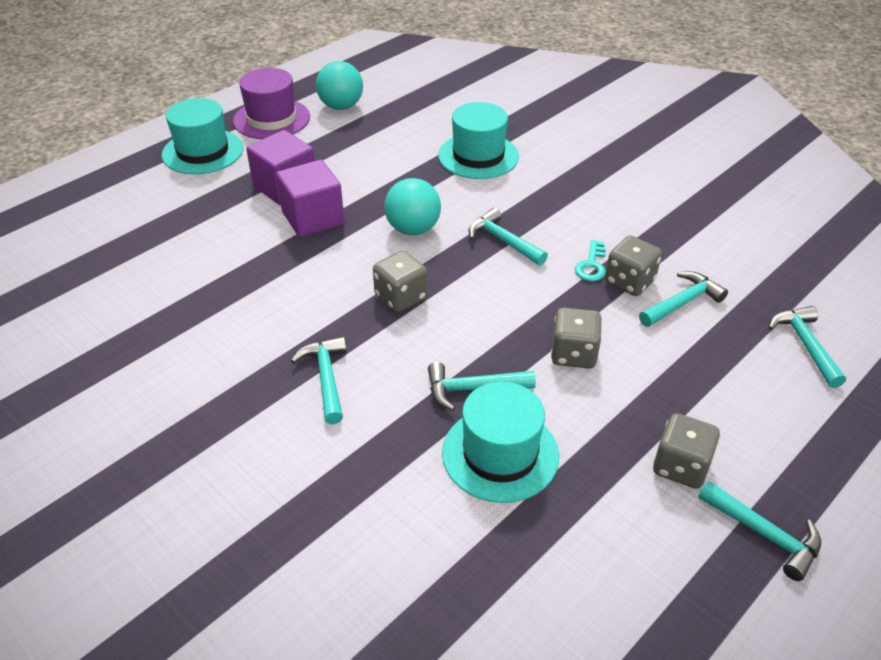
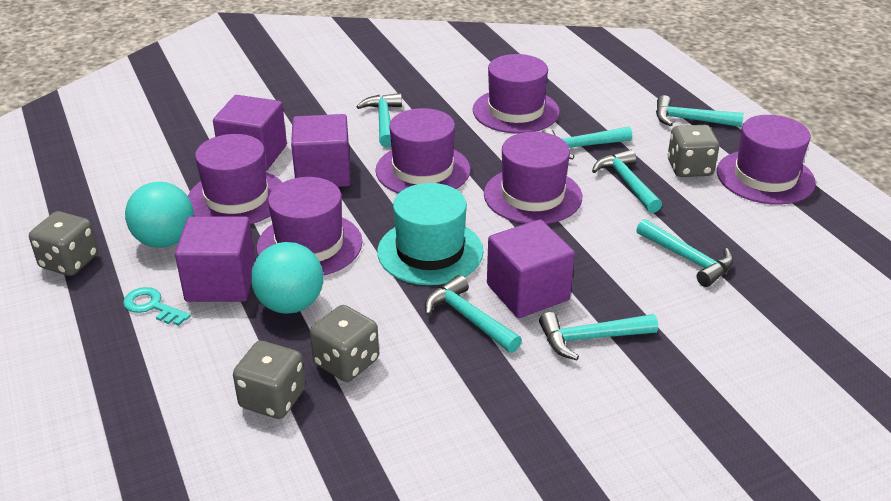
purple cube: 2 -> 4
purple hat: 1 -> 6
turquoise hammer: 6 -> 7
turquoise hat: 3 -> 1

